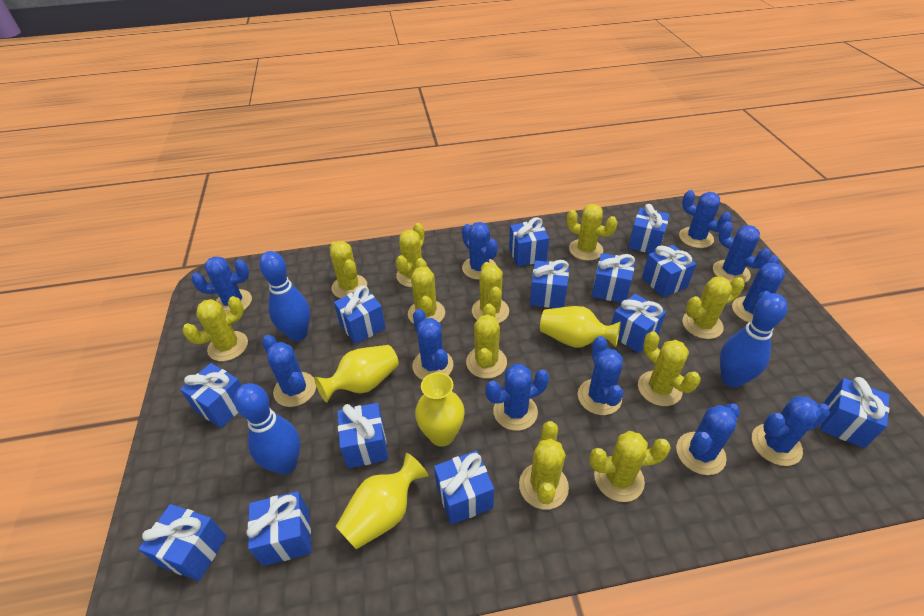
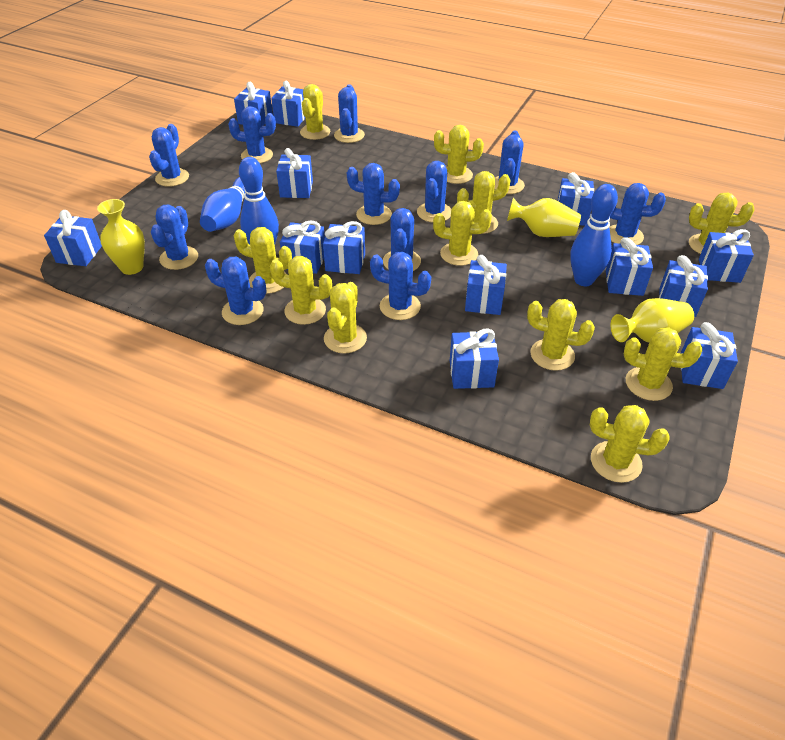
yellow vase: 4 -> 3

